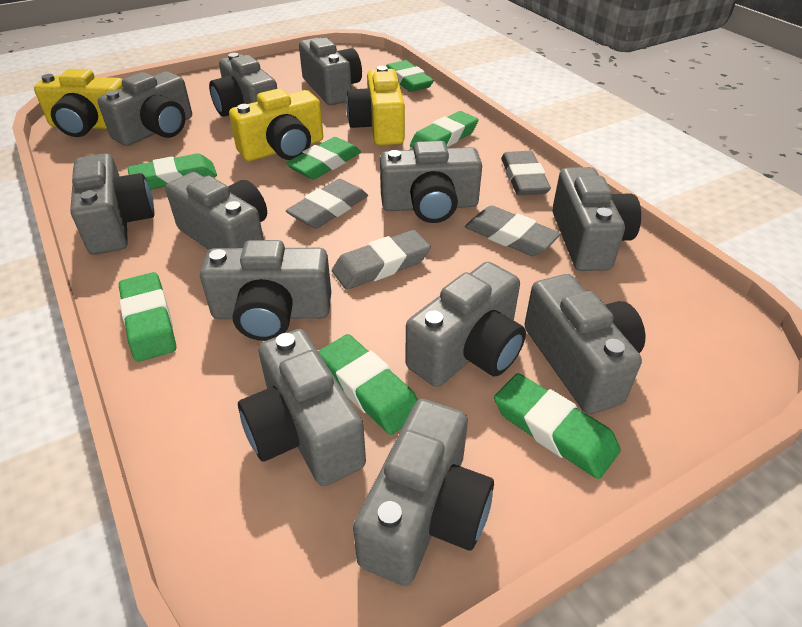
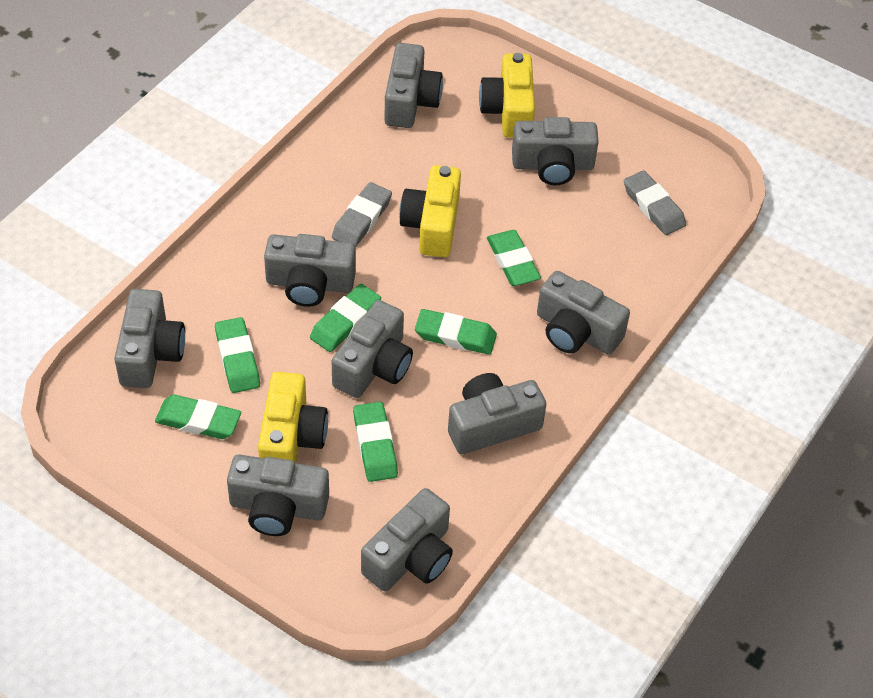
green eraser: 7 -> 6
grey camera: 12 -> 9
grey eraser: 4 -> 2

